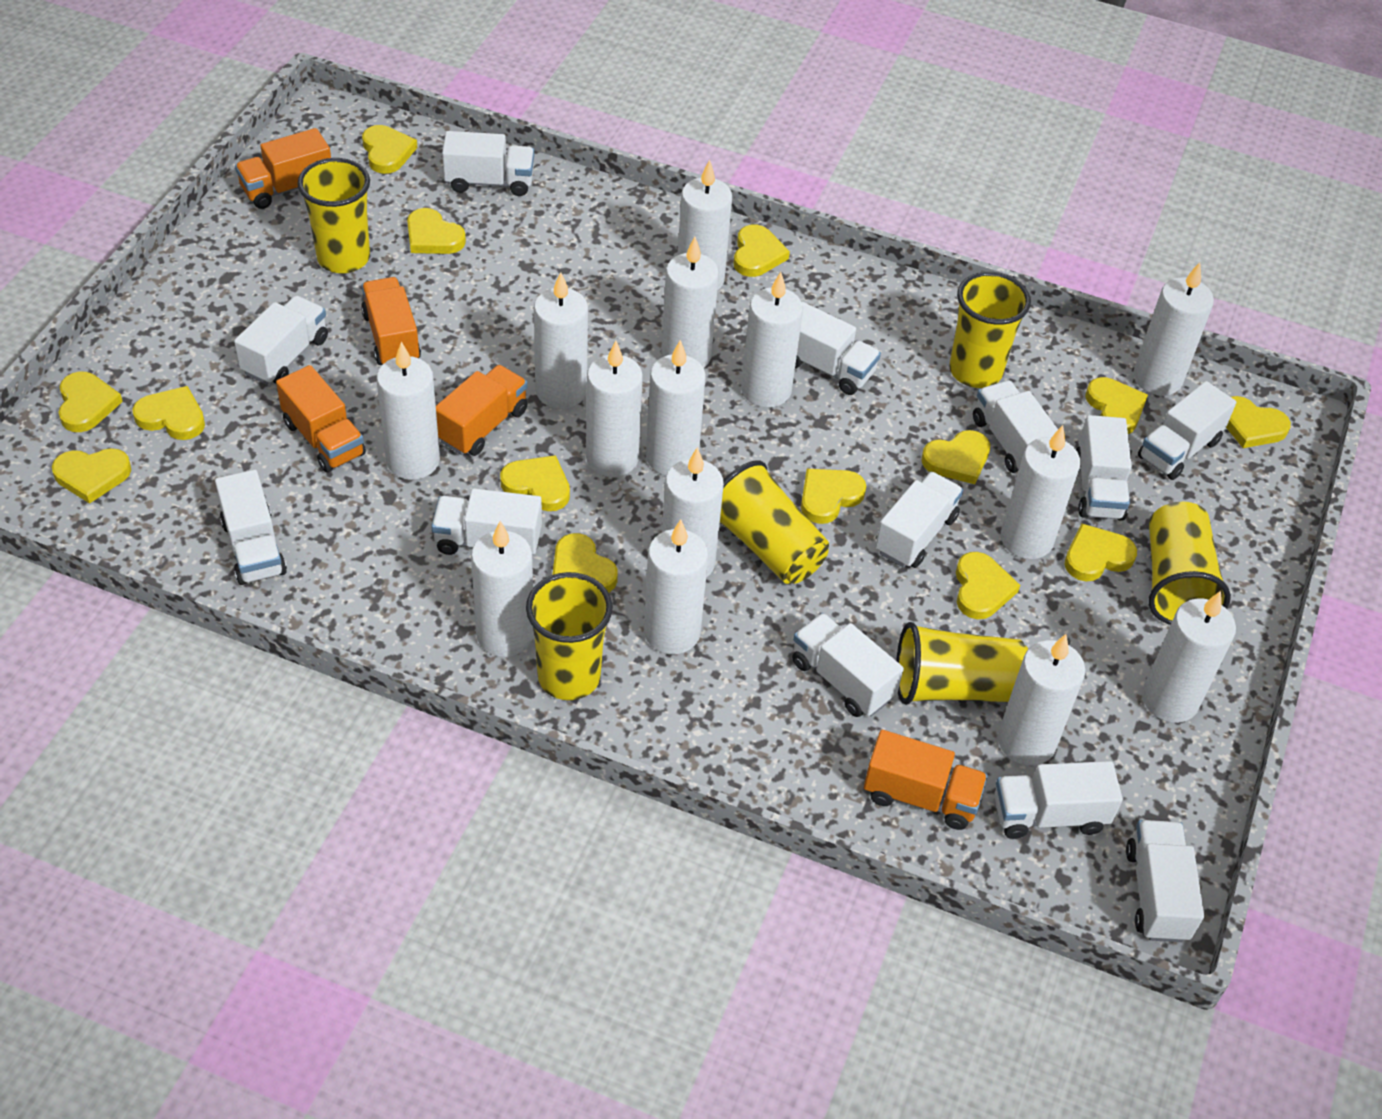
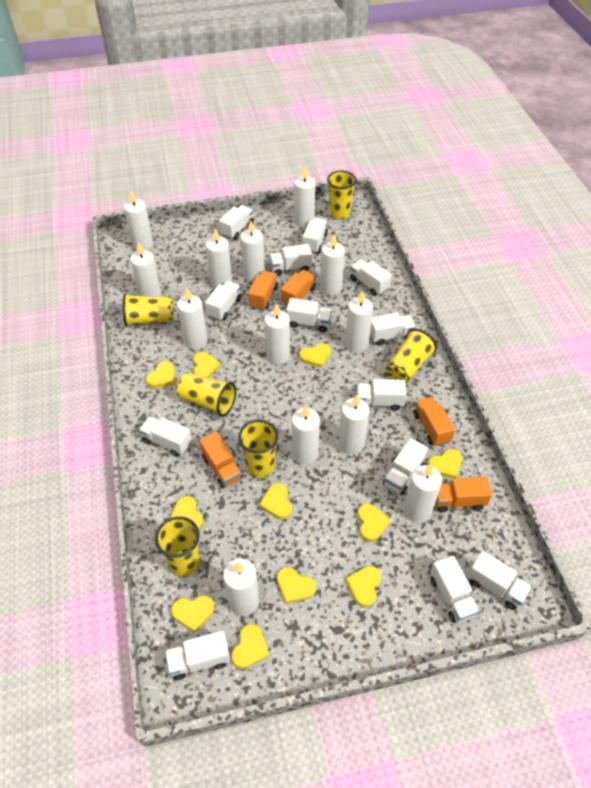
white candle: 14 -> 13
white truck: 12 -> 13
yellow heart: 14 -> 11

